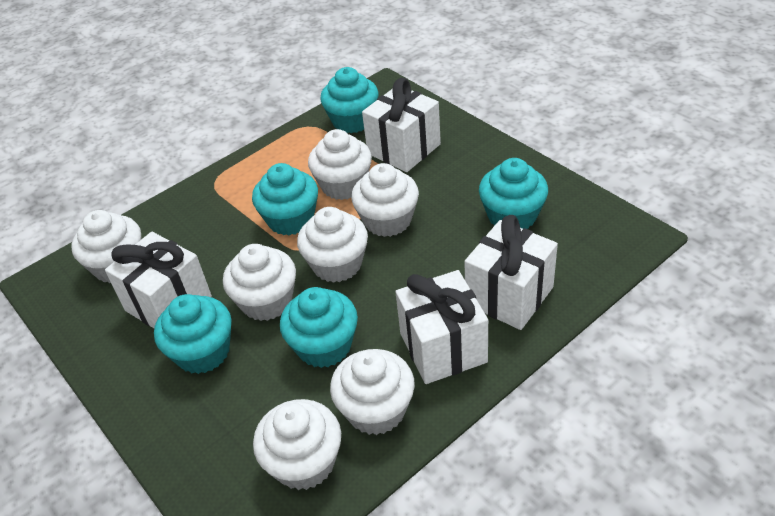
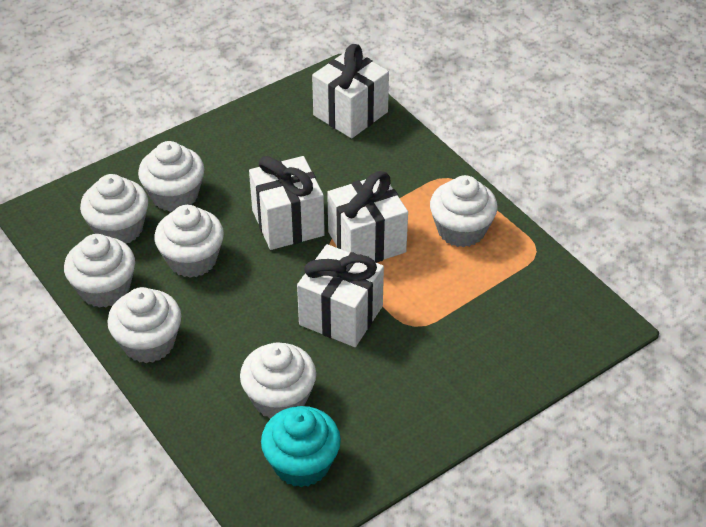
turquoise cupcake: 5 -> 1

